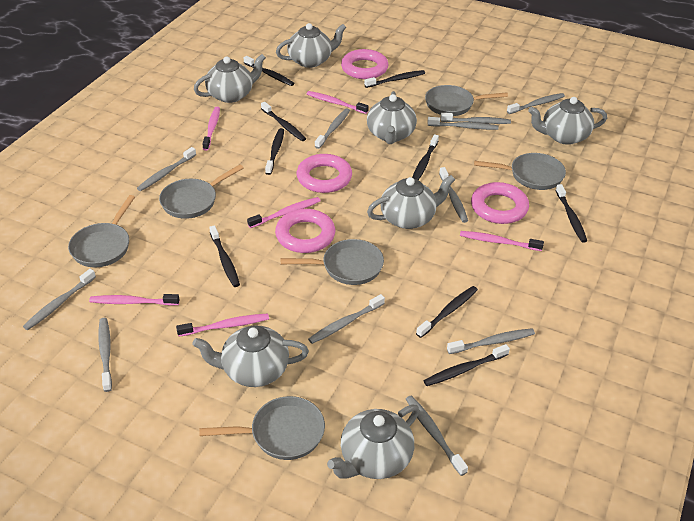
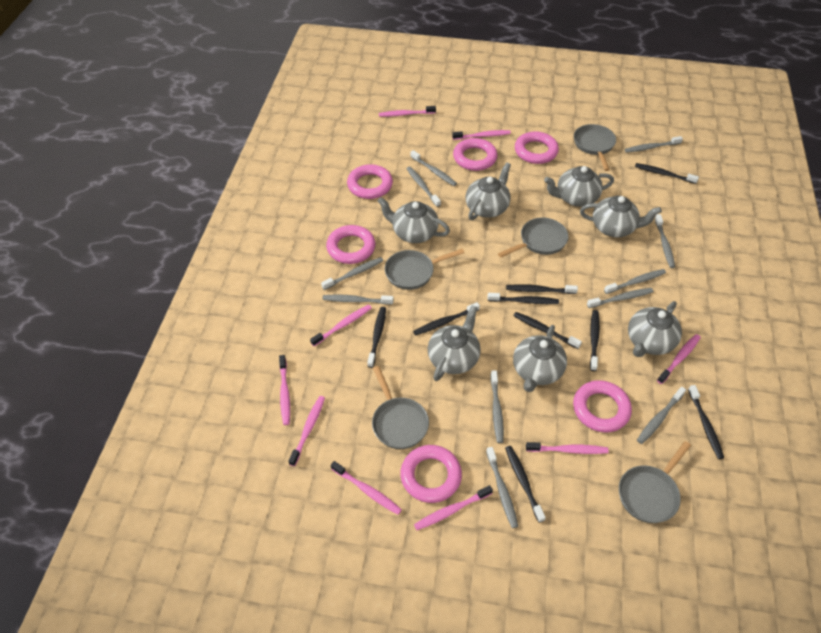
grey pan: 6 -> 5
pink ring: 4 -> 6
pink toothbrush: 6 -> 9

